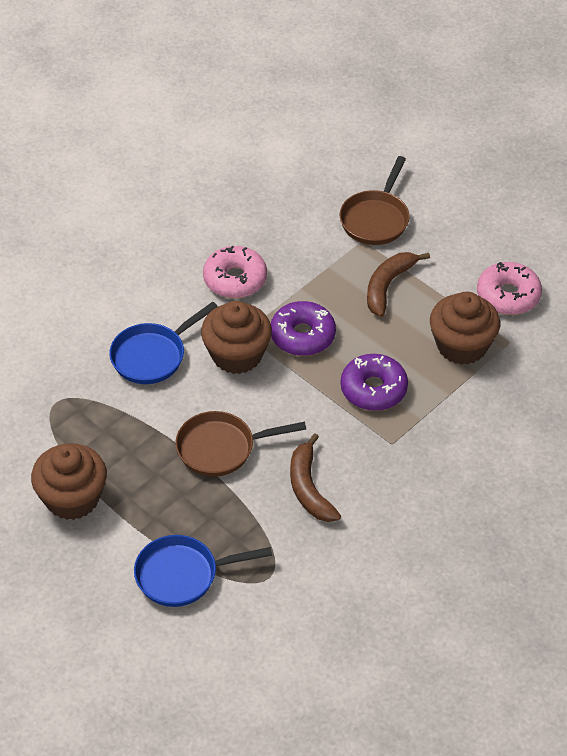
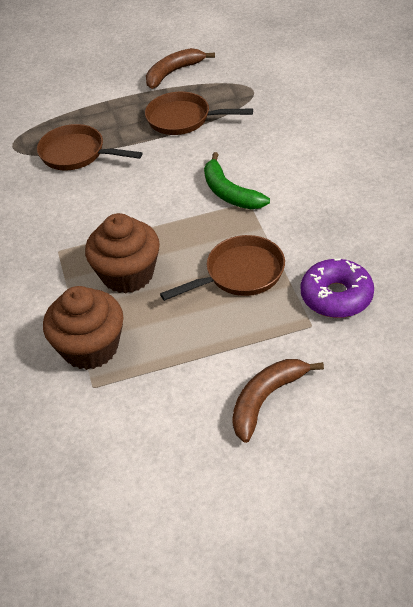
blue pan: 2 -> 0
brown cupcake: 3 -> 2
brown pan: 2 -> 3
green banana: 0 -> 1
pink donut: 2 -> 0
purple donut: 2 -> 1

